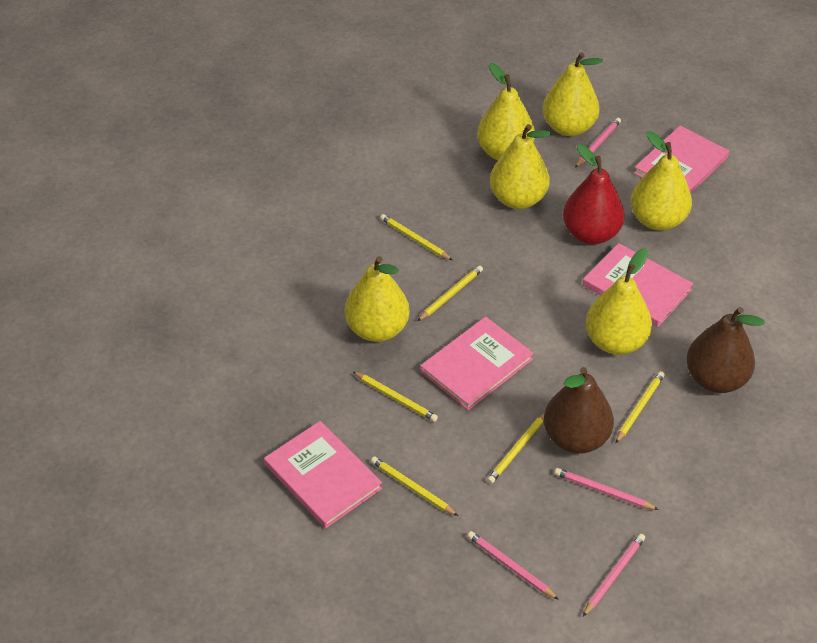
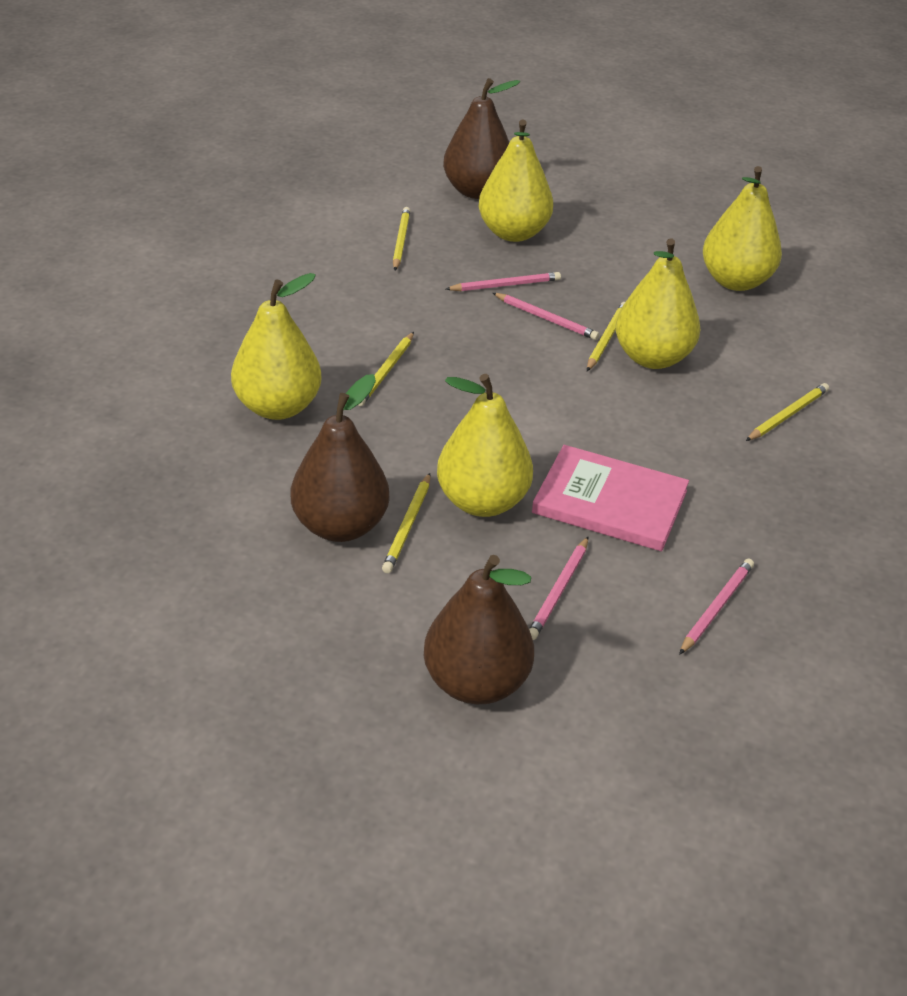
brown pear: 2 -> 3
pink book: 4 -> 1
red pear: 1 -> 0
yellow pear: 6 -> 5
yellow pencil: 6 -> 5

